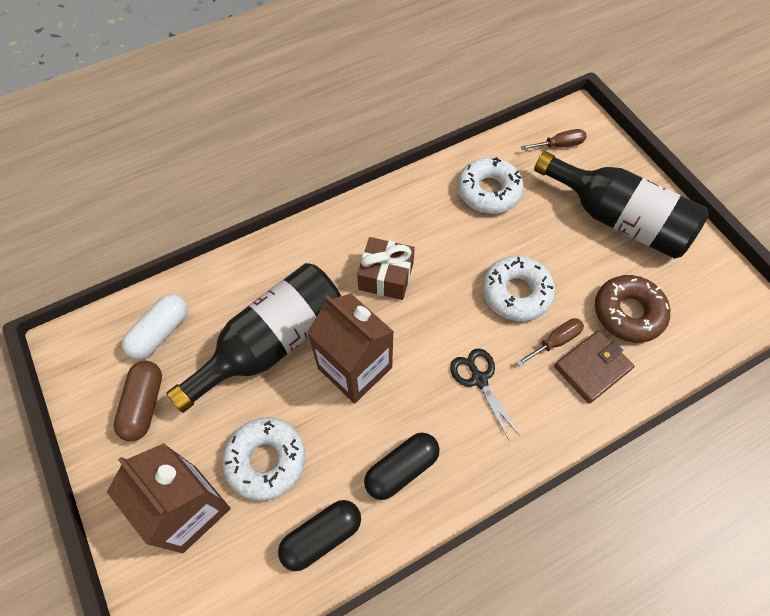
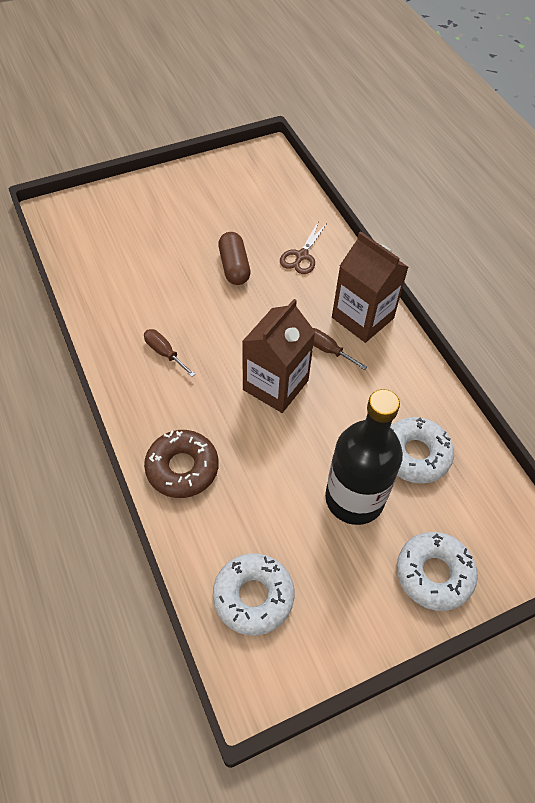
black bottle: 2 -> 1
black capsule: 2 -> 0
black scissors: 1 -> 0
brown gift: 1 -> 0
brown scissors: 0 -> 1
brown wallet: 1 -> 0
white capsule: 1 -> 0

